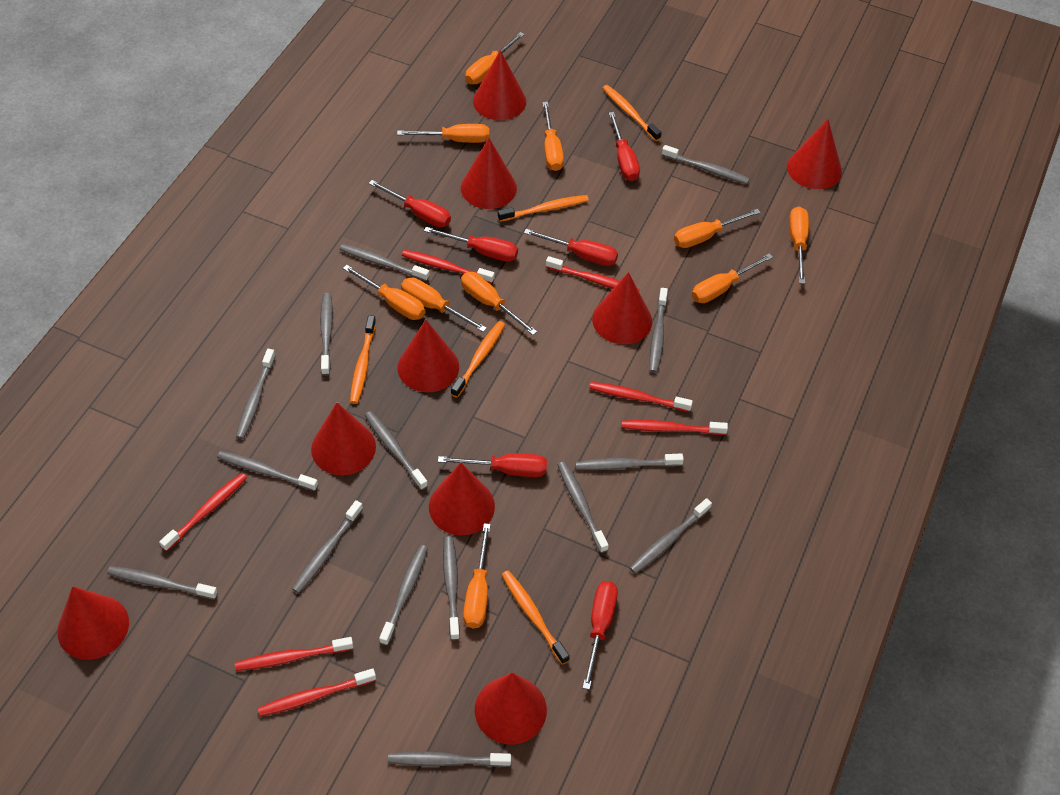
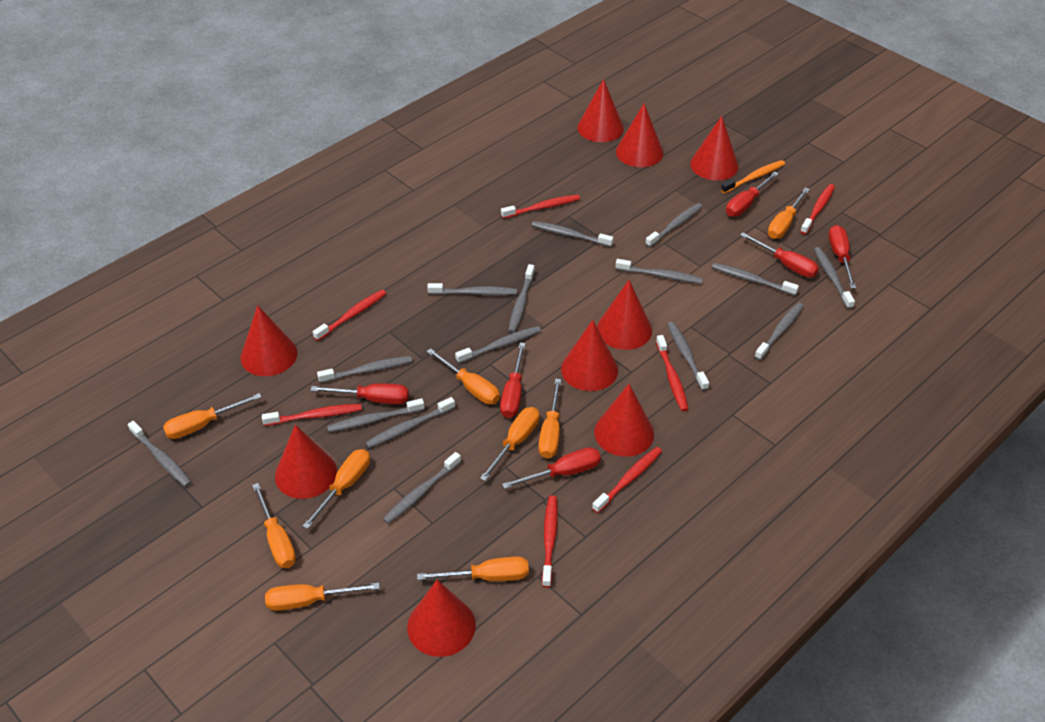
orange screwdriver: 10 -> 9
orange toothbrush: 5 -> 1

